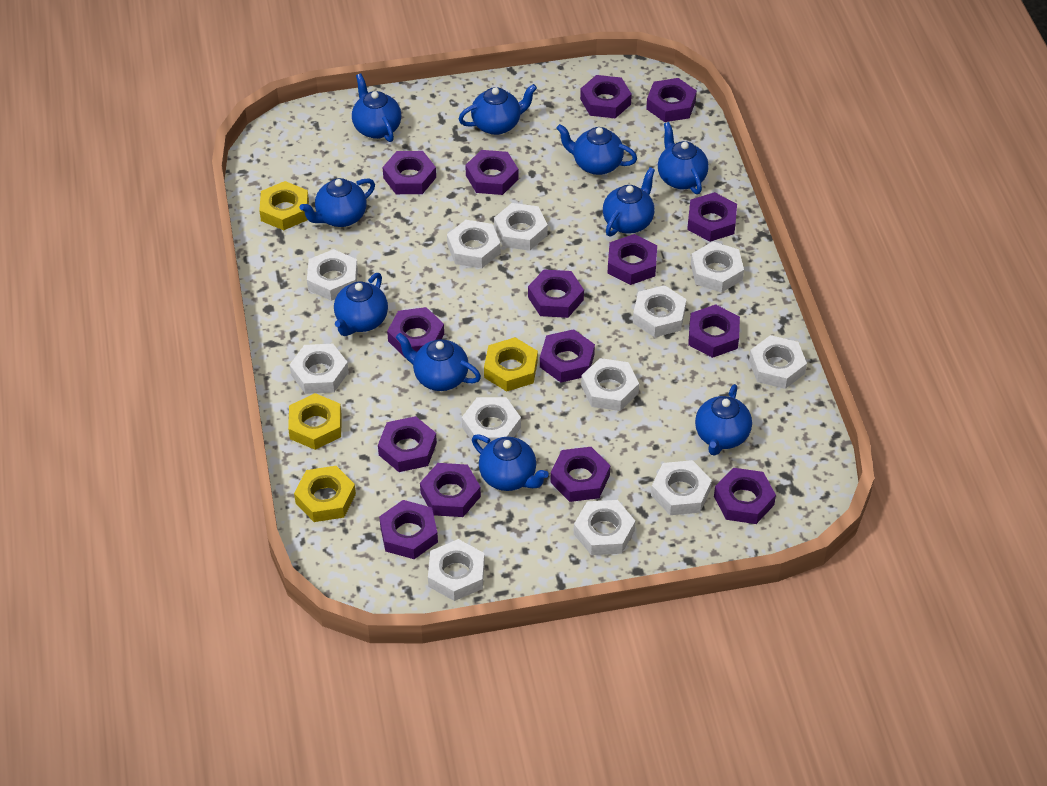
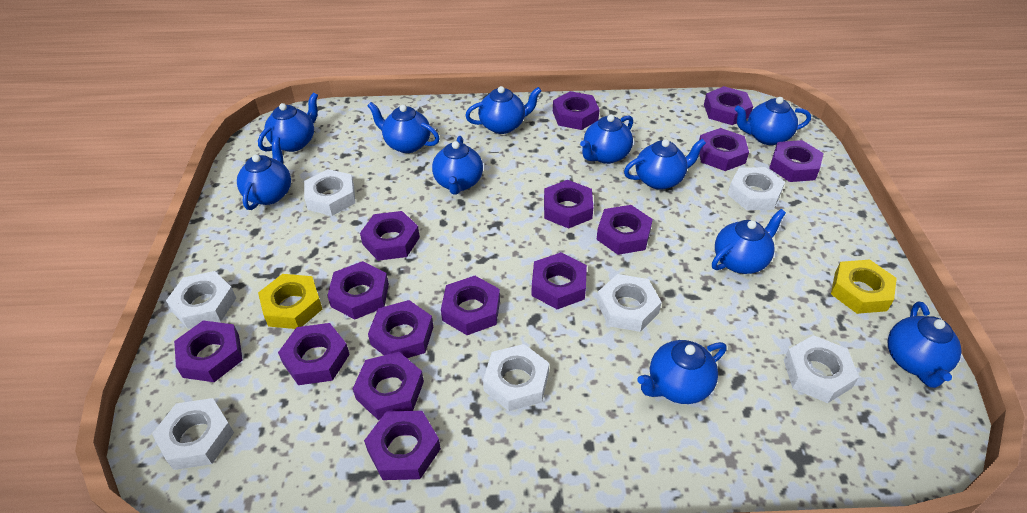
blue teapot: 10 -> 11
white nut: 12 -> 7
yellow nut: 4 -> 2

